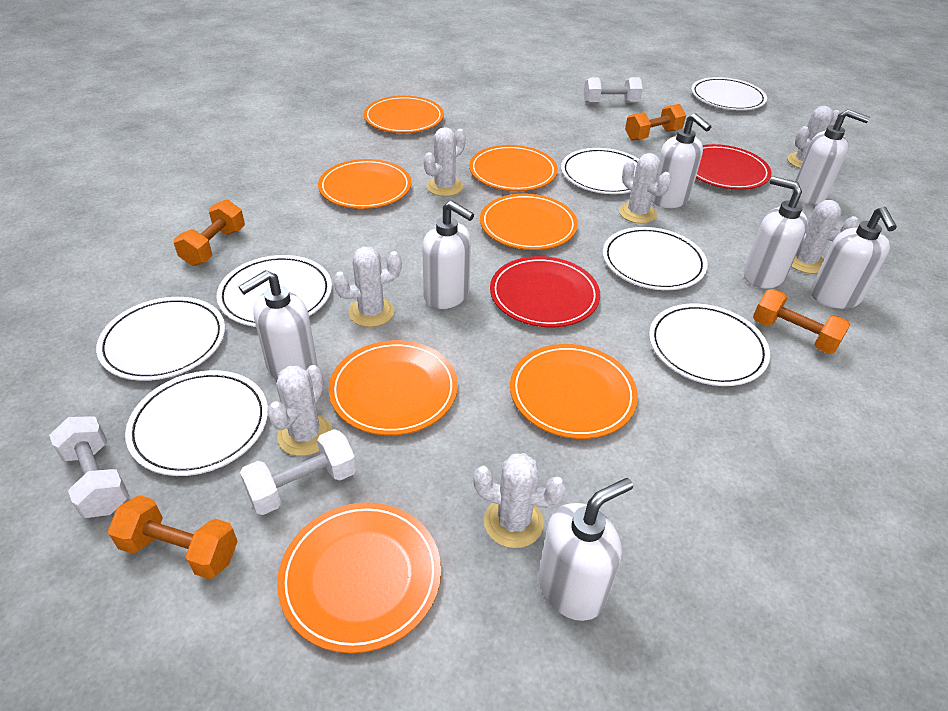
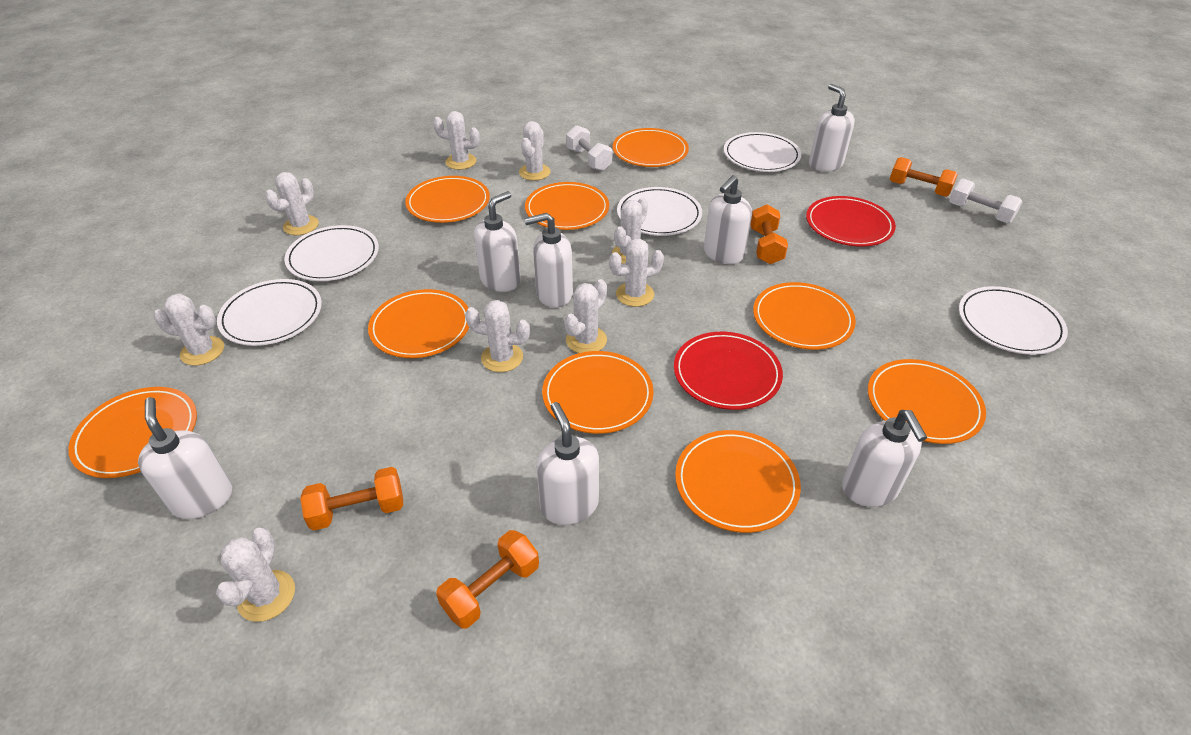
orange plate: 7 -> 9
white cactus: 7 -> 9
white dumbbell: 3 -> 2
white plate: 7 -> 5

